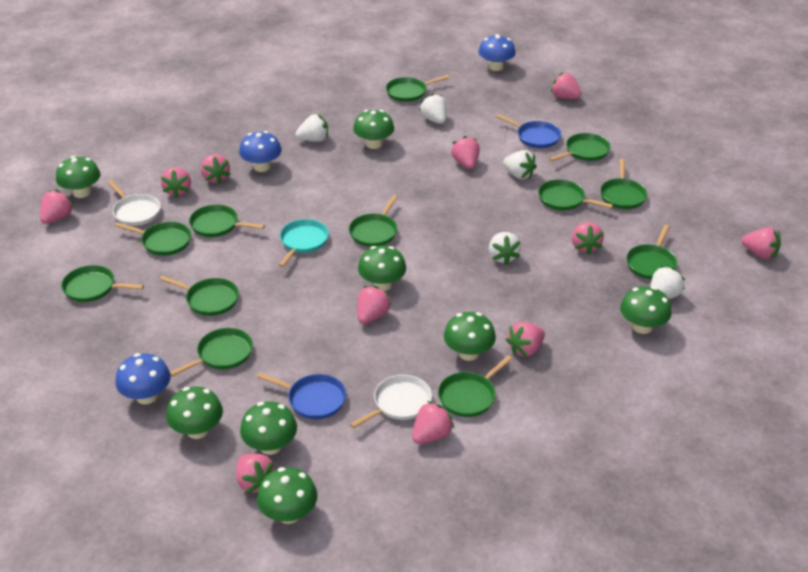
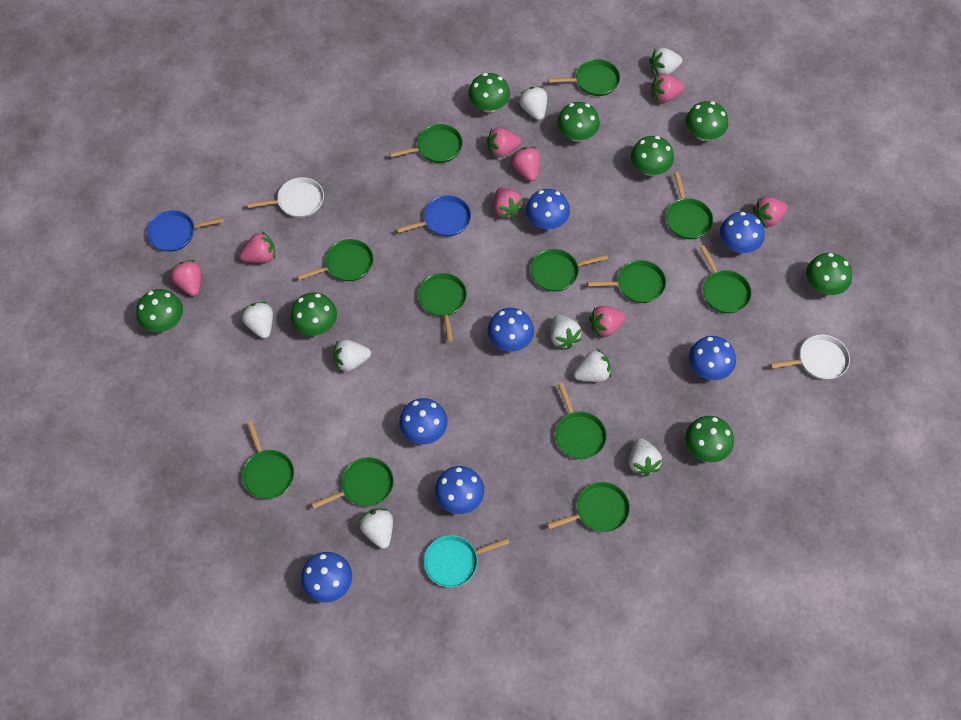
blue mushroom: 3 -> 7
pink strawberry: 11 -> 8
white strawberry: 5 -> 8

